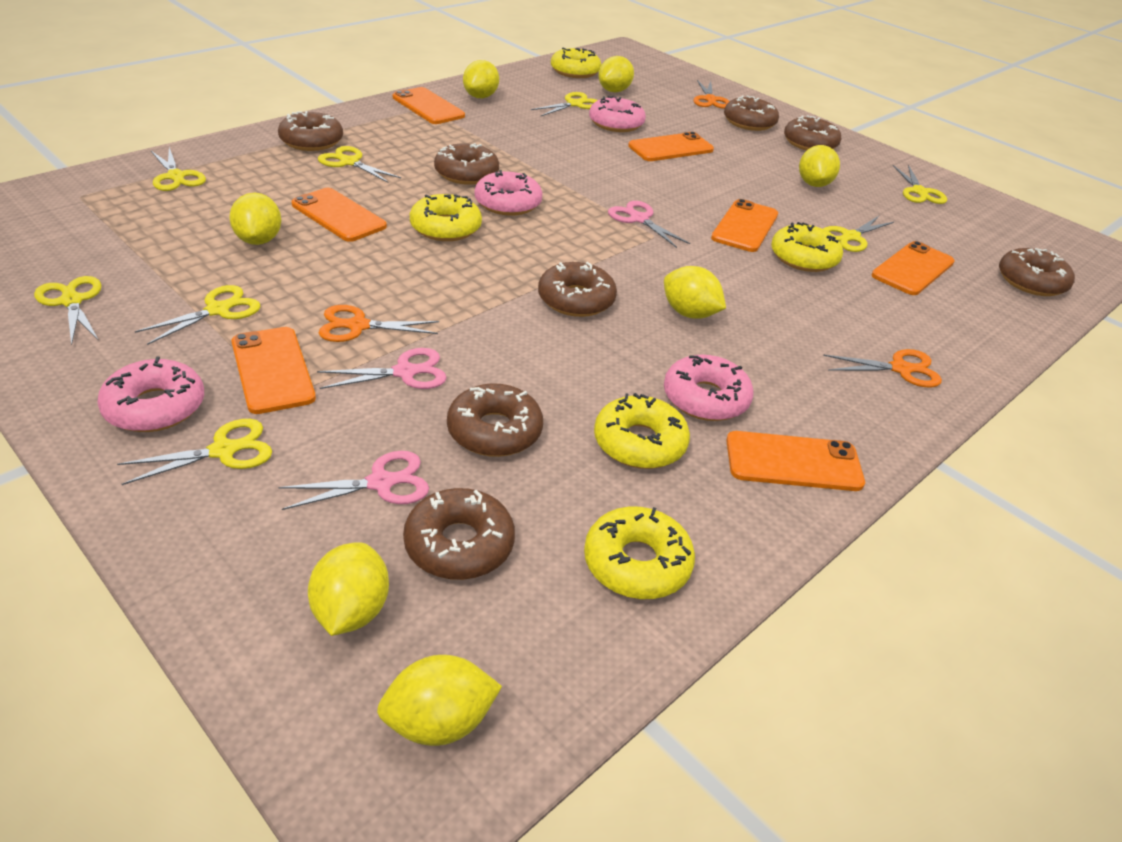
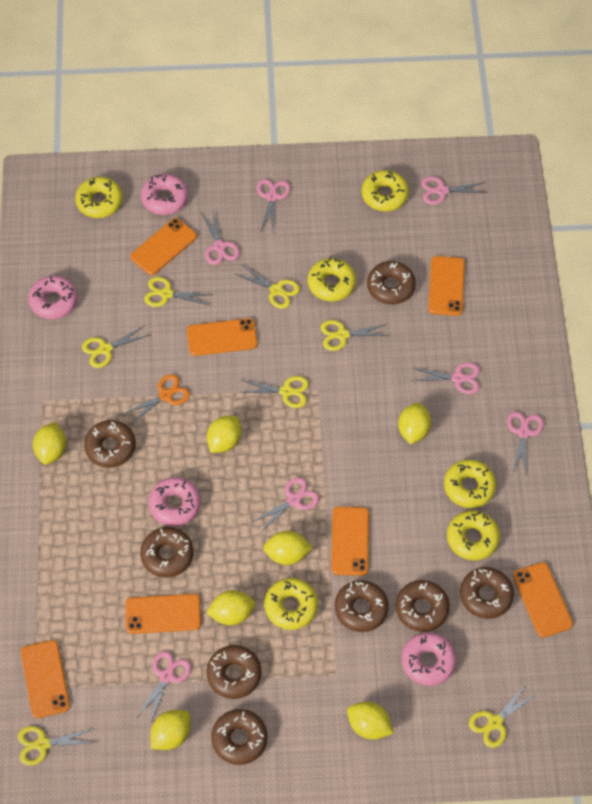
orange scissors: 3 -> 1
pink scissors: 3 -> 7
yellow donut: 5 -> 6
yellow scissors: 8 -> 7

